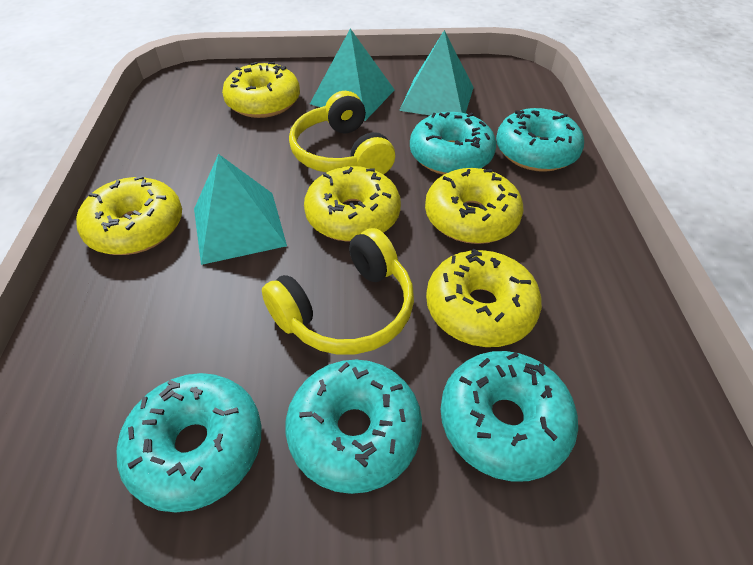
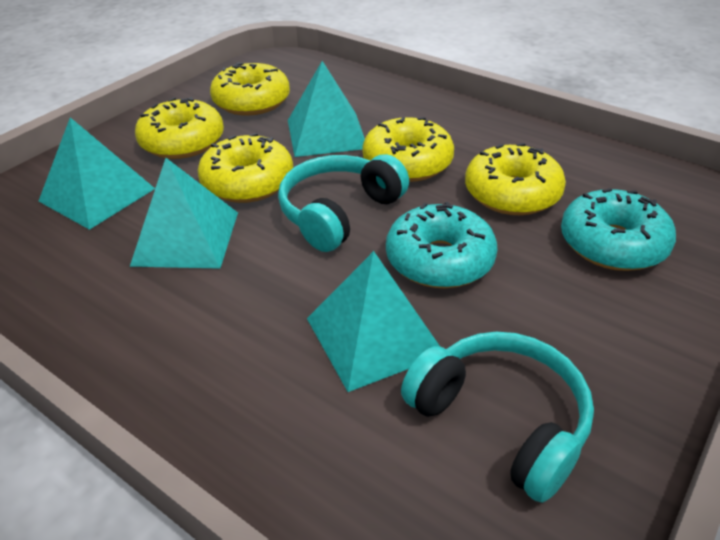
turquoise donut: 5 -> 2
turquoise headphones: 0 -> 2
turquoise pyramid: 3 -> 4
yellow headphones: 2 -> 0

